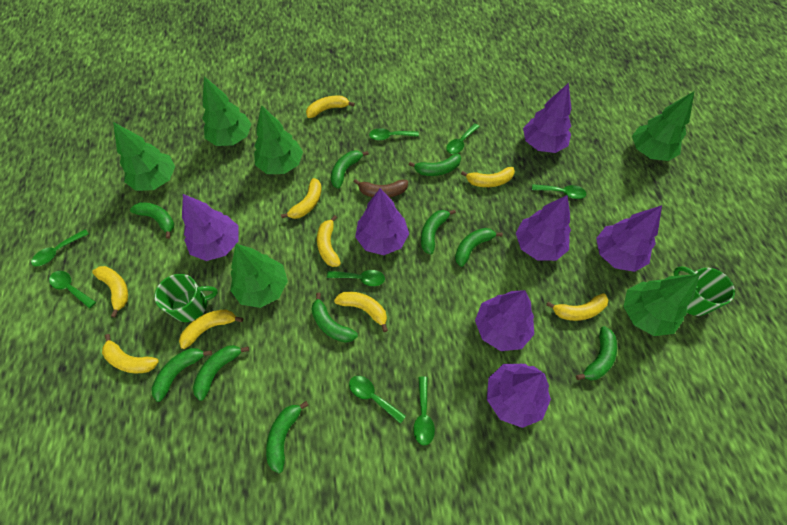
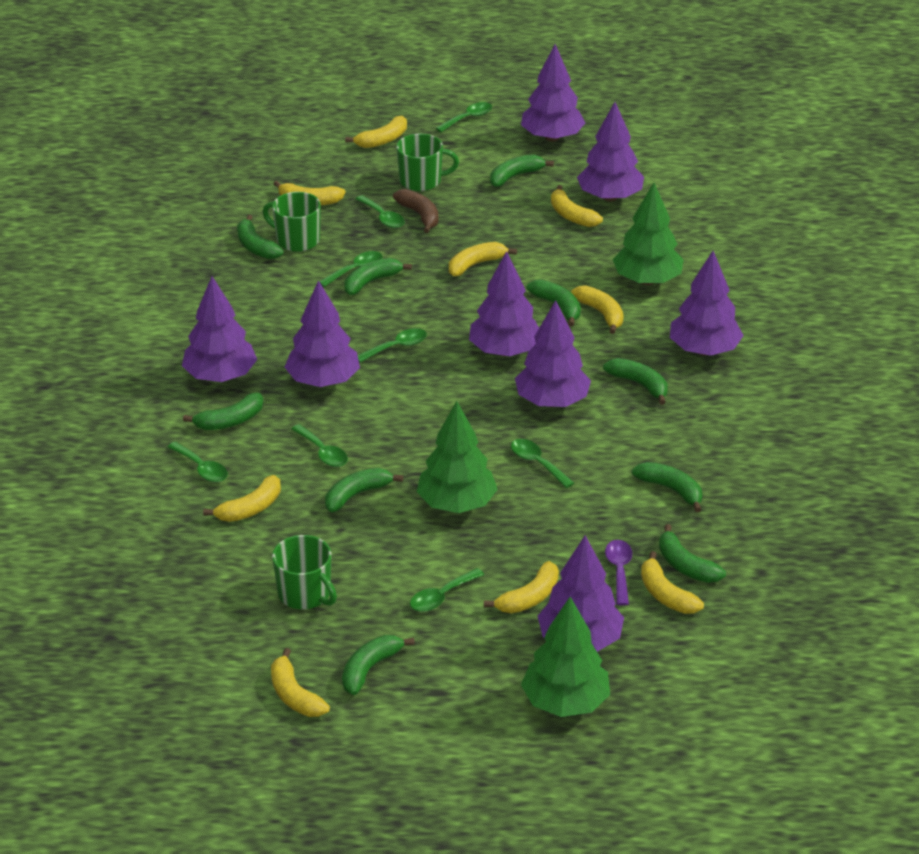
green mug: 2 -> 3
green tree: 6 -> 3
purple spoon: 0 -> 1
purple tree: 7 -> 8

